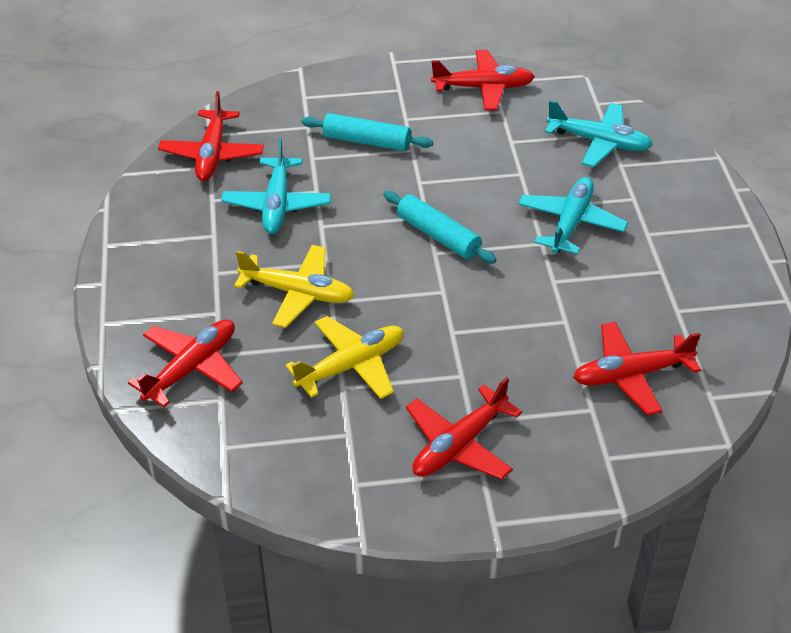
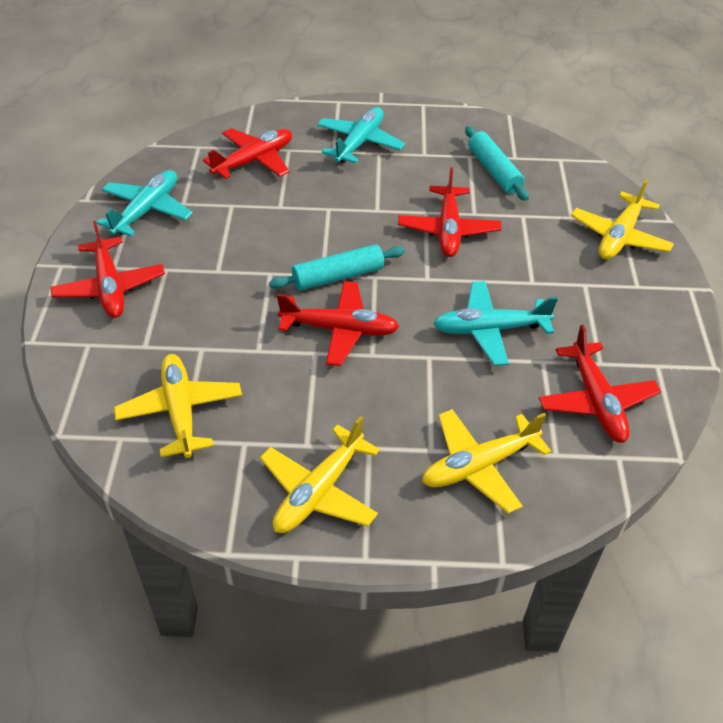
yellow plane: 2 -> 4

